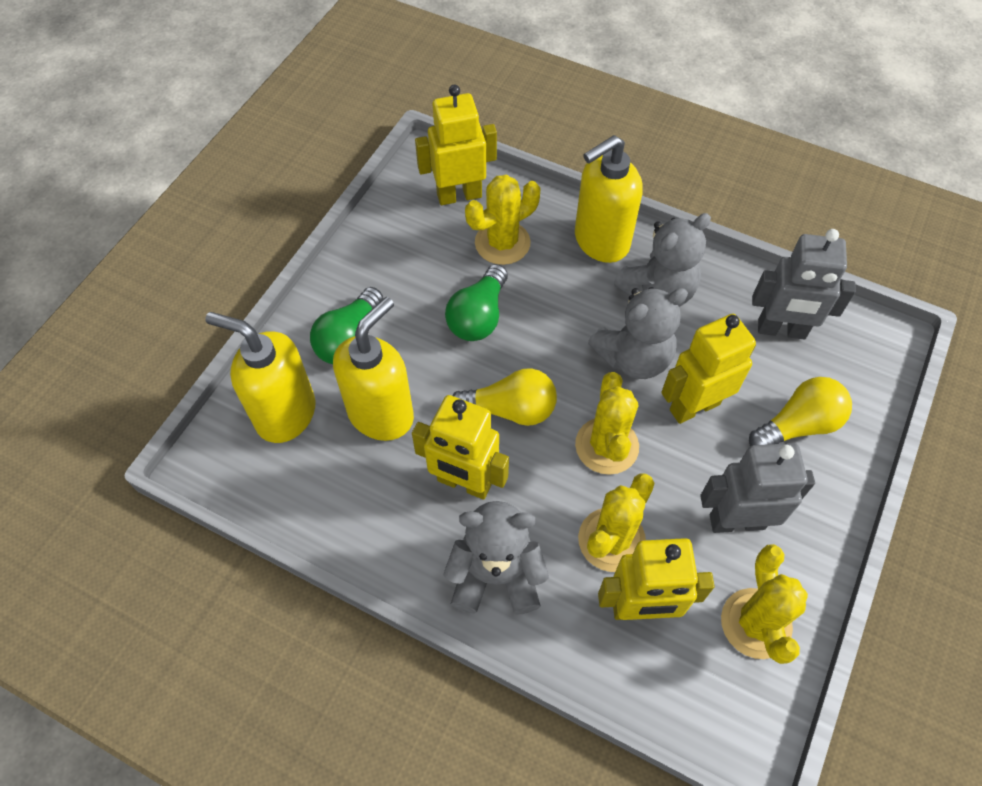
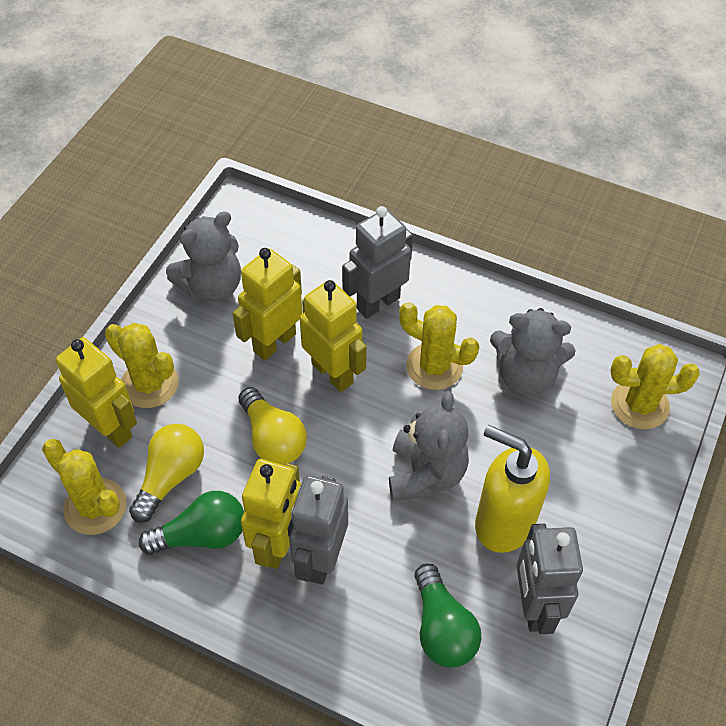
grey robot: 2 -> 3
yellow soap dispenser: 3 -> 1

